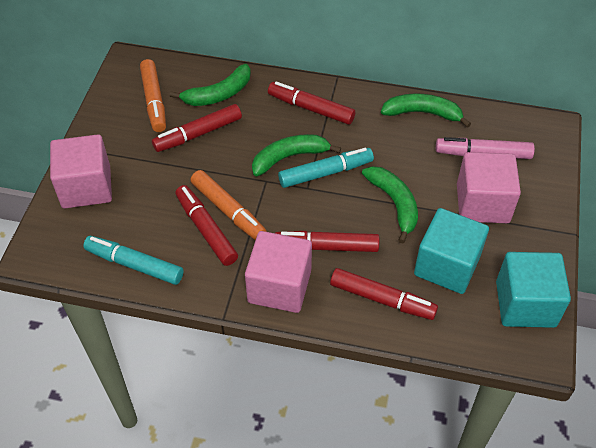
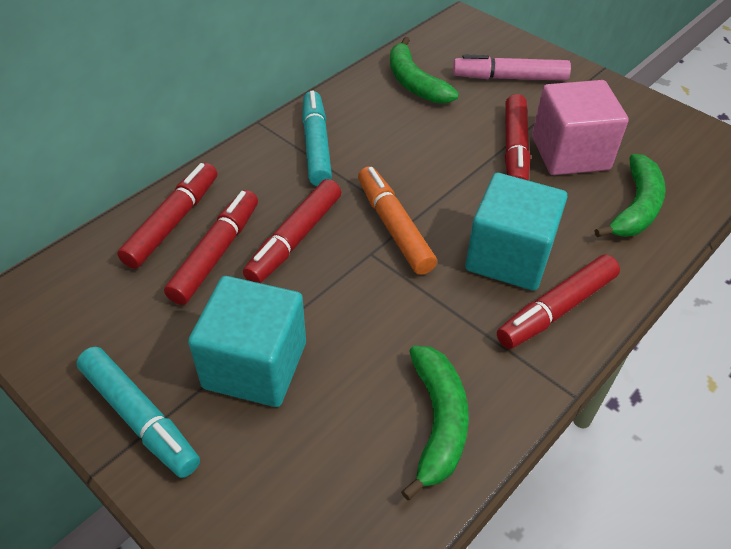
green banana: 4 -> 3
orange marker: 2 -> 1
pink cube: 3 -> 1

